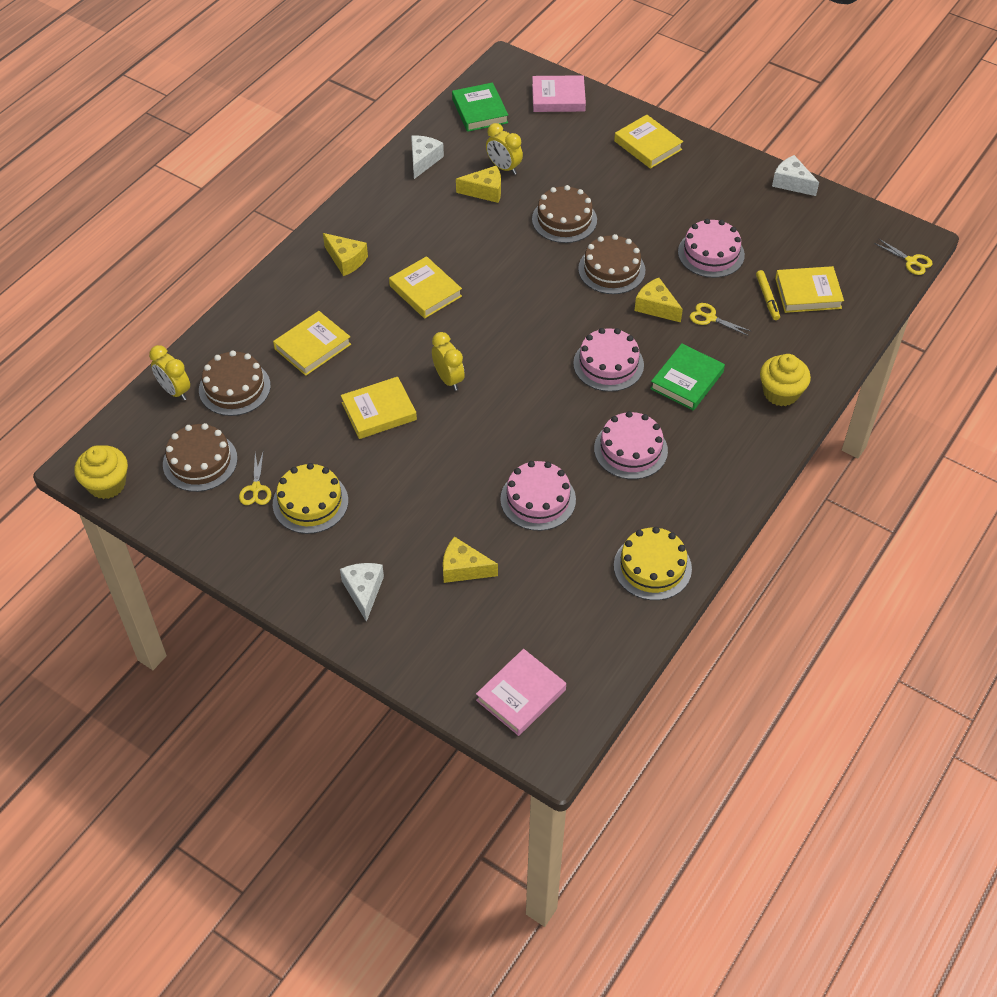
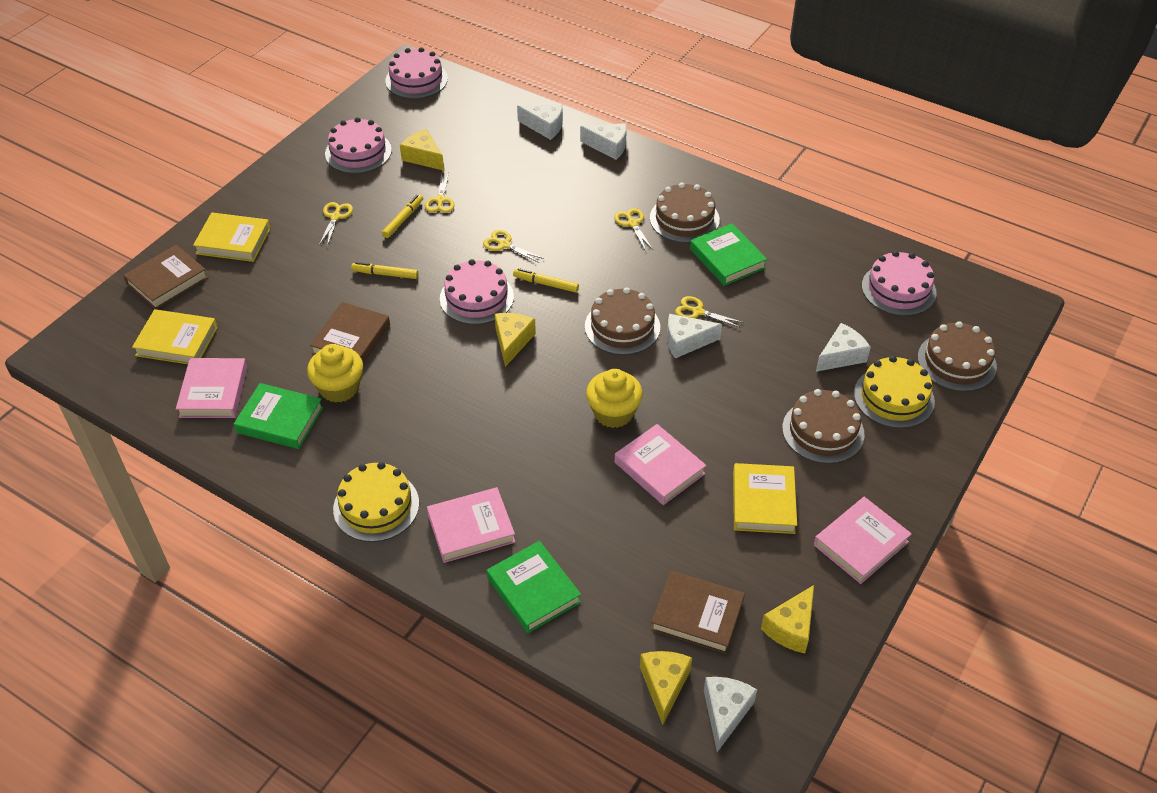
brown book: 0 -> 3
green book: 2 -> 3
pink book: 2 -> 4
white cheese: 3 -> 5
yellow book: 5 -> 3
yellow clock: 3 -> 0
yellow marker: 1 -> 3
yellow scissors: 3 -> 5

